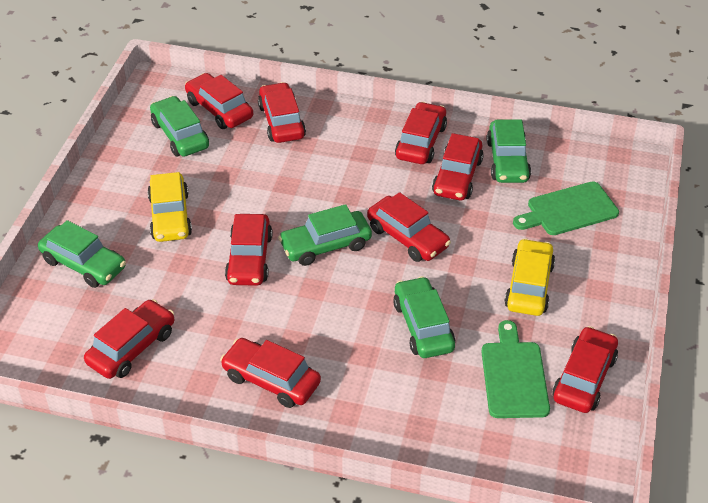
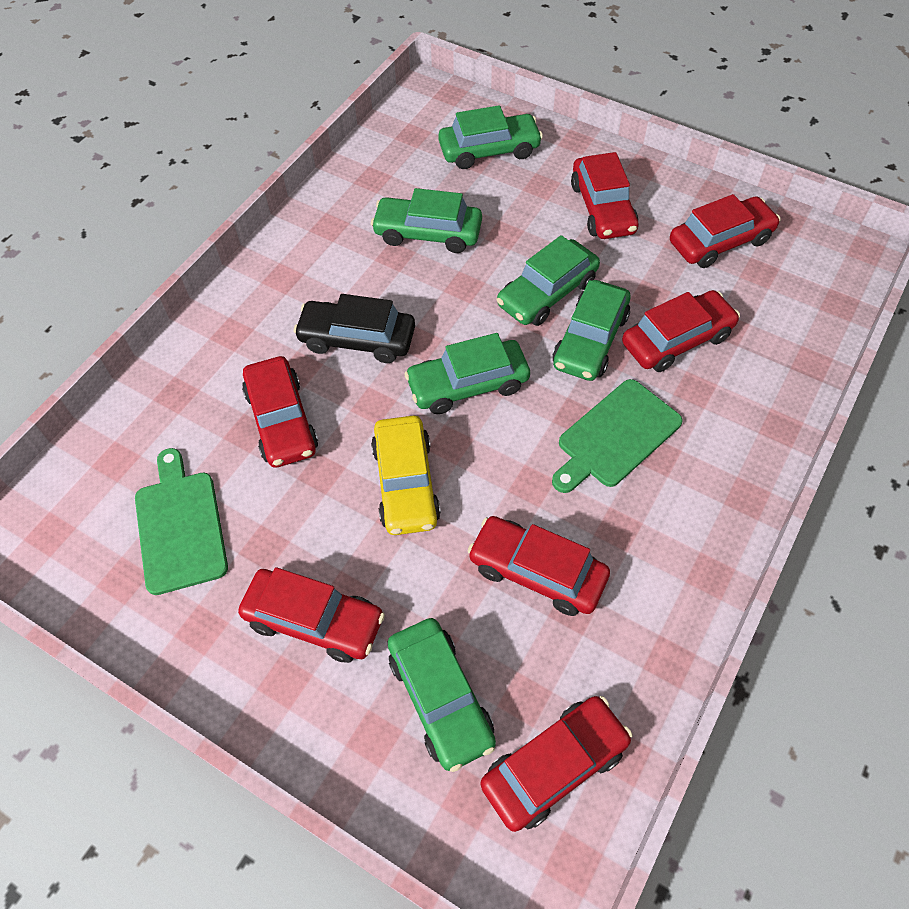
black car: 0 -> 1
green car: 5 -> 6
red car: 9 -> 7
yellow car: 2 -> 1

